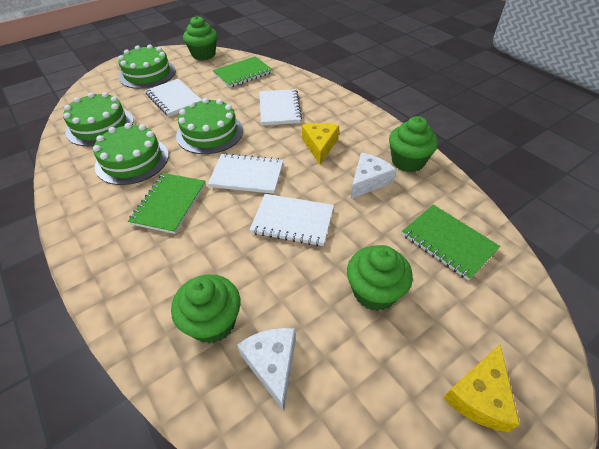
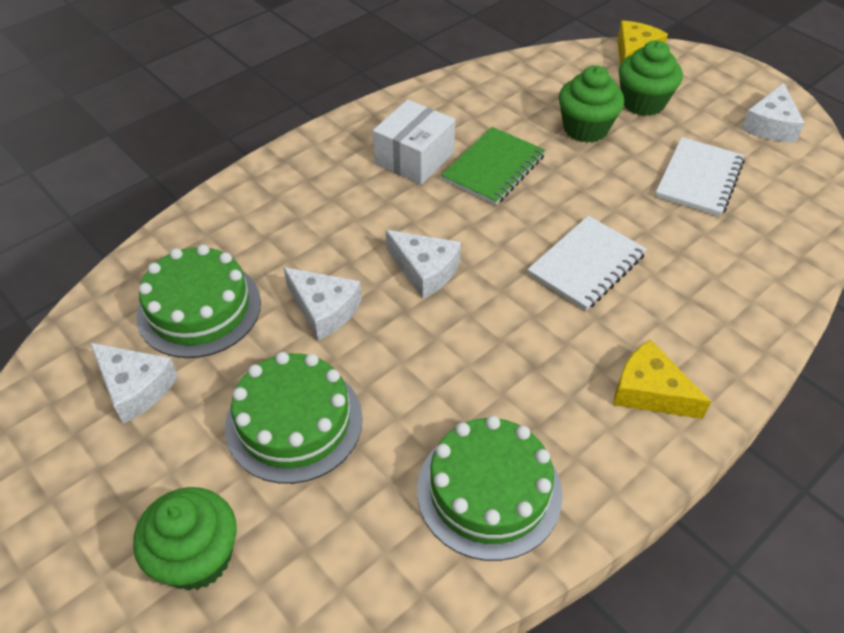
green cake: 4 -> 3
green cupcake: 4 -> 3
green notebook: 3 -> 1
white box: 0 -> 1
white cheese: 2 -> 4
white notebook: 4 -> 2

